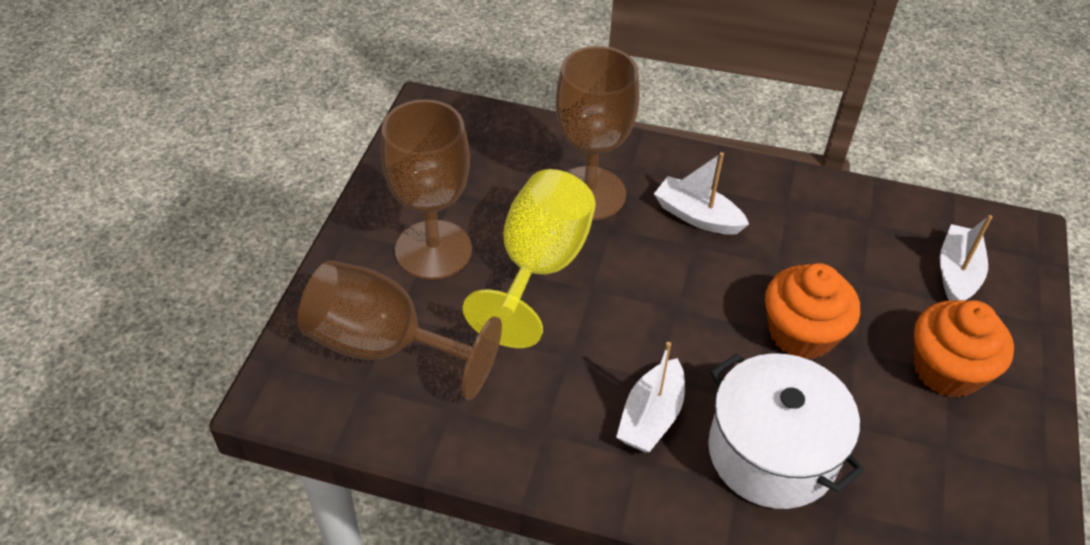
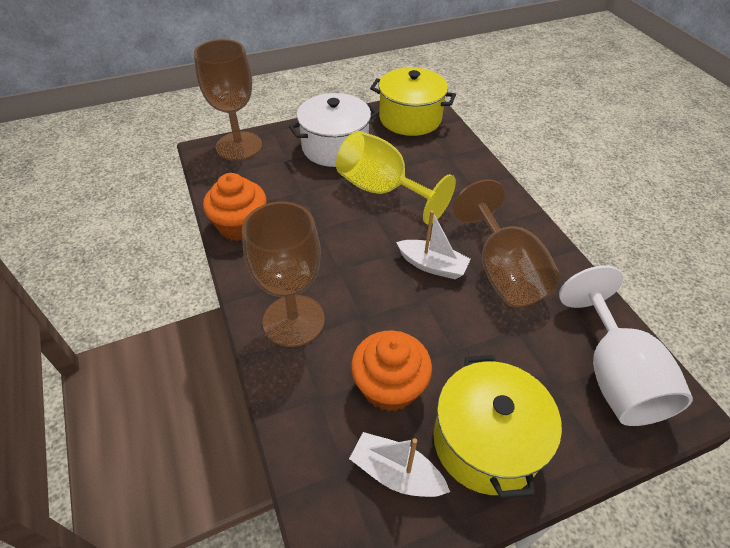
white boat: 3 -> 2
white goblet: 0 -> 1
yellow pot: 0 -> 2

